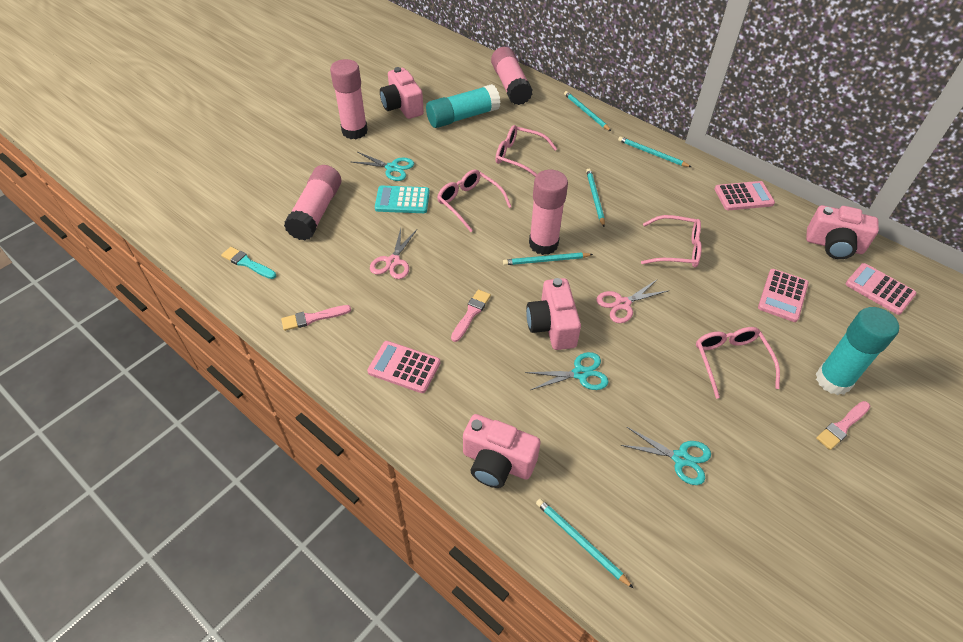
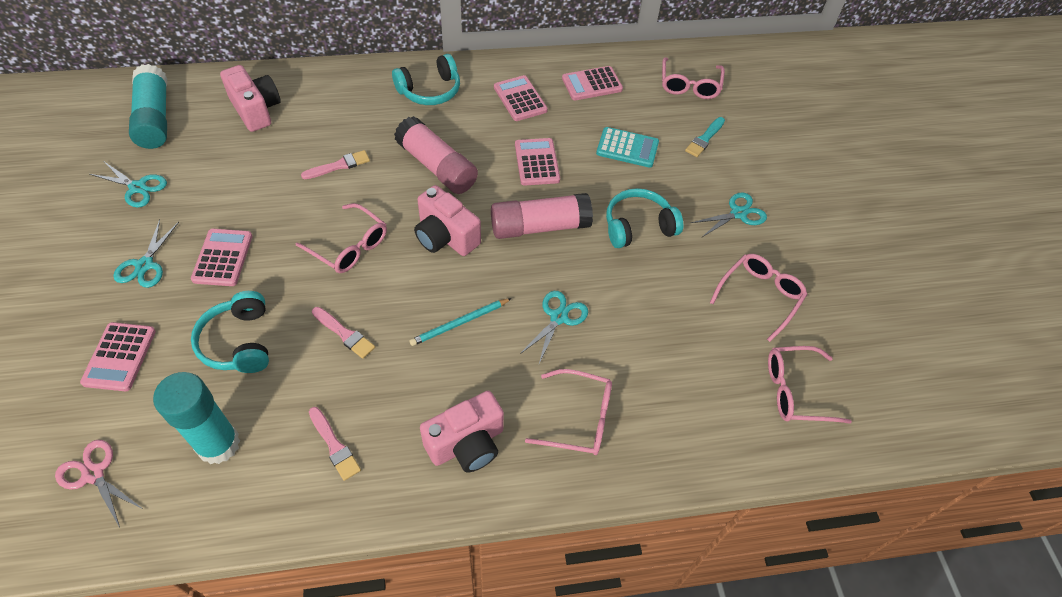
pink calculator: 4 -> 5
pink camera: 4 -> 3
pink glasses: 4 -> 5
pink glue stick: 4 -> 2
pink scissors: 2 -> 1
turquoise headphones: 0 -> 3
turquoise pencil: 5 -> 1
turquoise scissors: 3 -> 4

